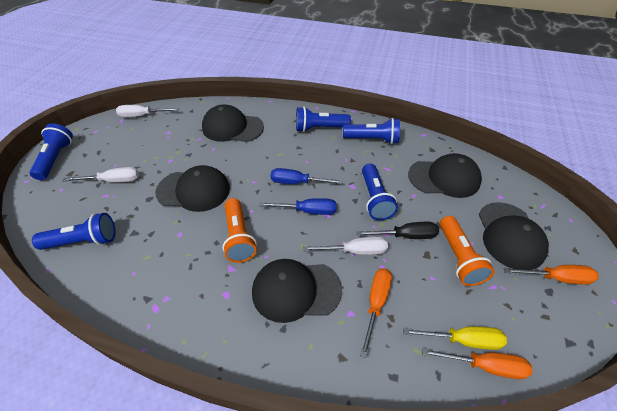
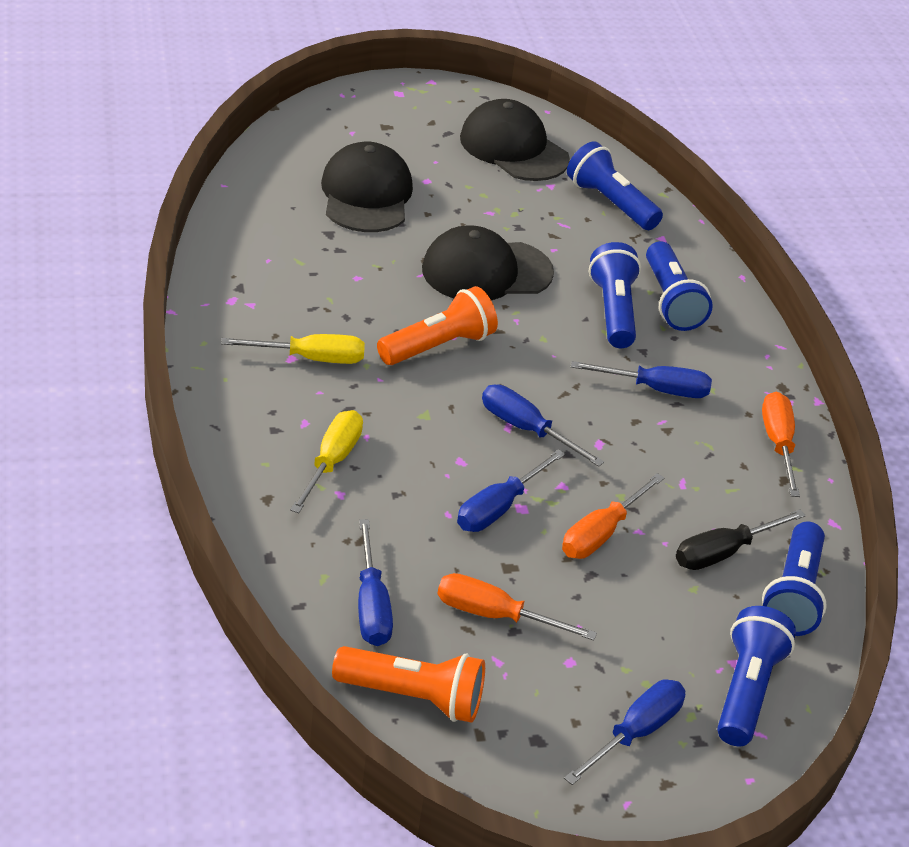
black cap: 5 -> 3
blue screwdriver: 2 -> 5
white screwdriver: 3 -> 0
yellow screwdriver: 1 -> 2

